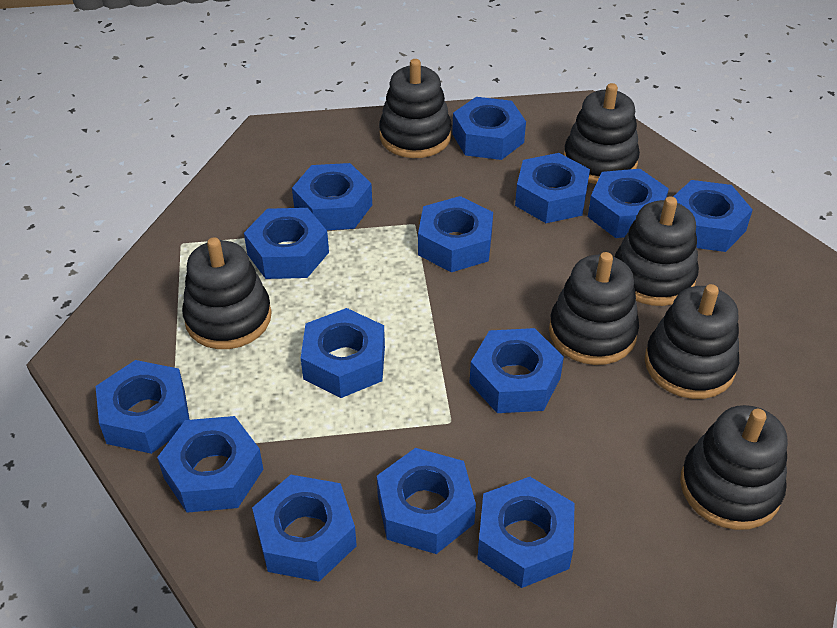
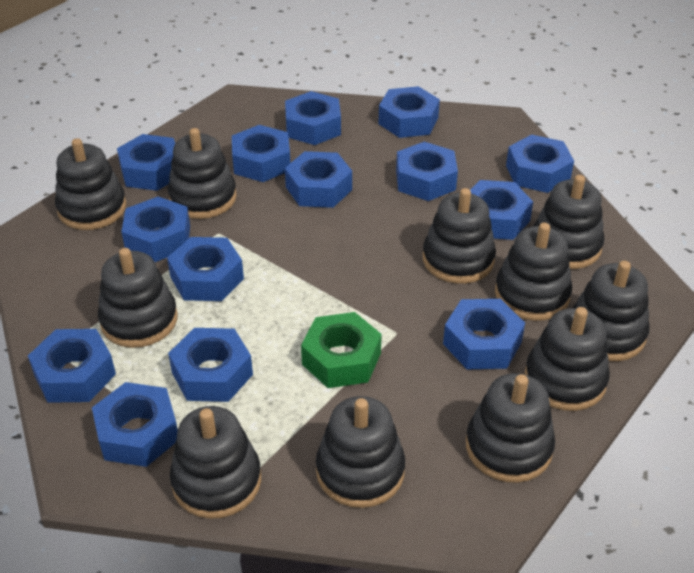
black stacking toy: 7 -> 11
green nut: 0 -> 1

